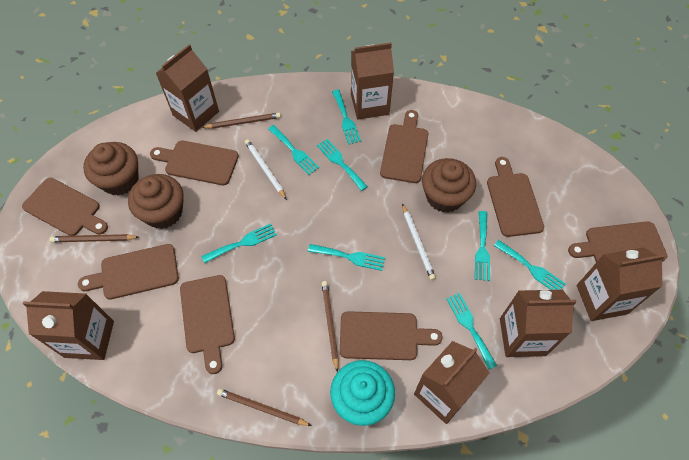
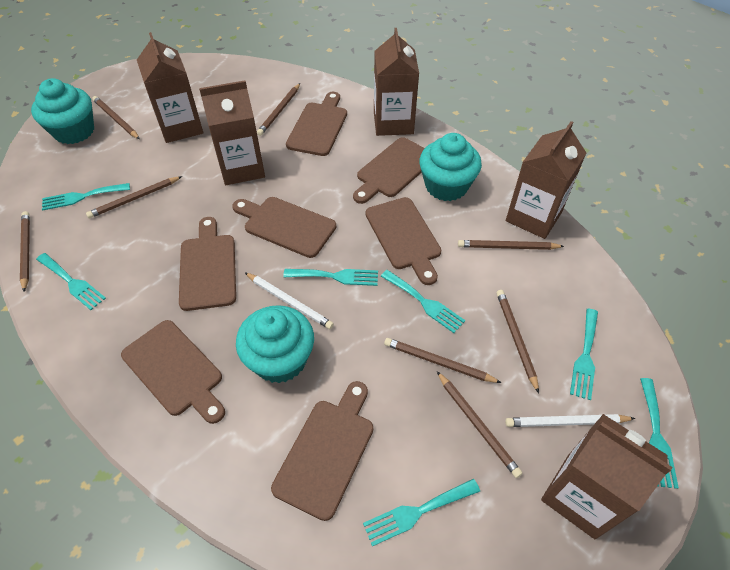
brown carton: 6 -> 5
brown cupcake: 3 -> 0
brown cutting board: 8 -> 7
brown pencil: 4 -> 8
turquoise cupcake: 1 -> 3
turquoise fork: 8 -> 7

